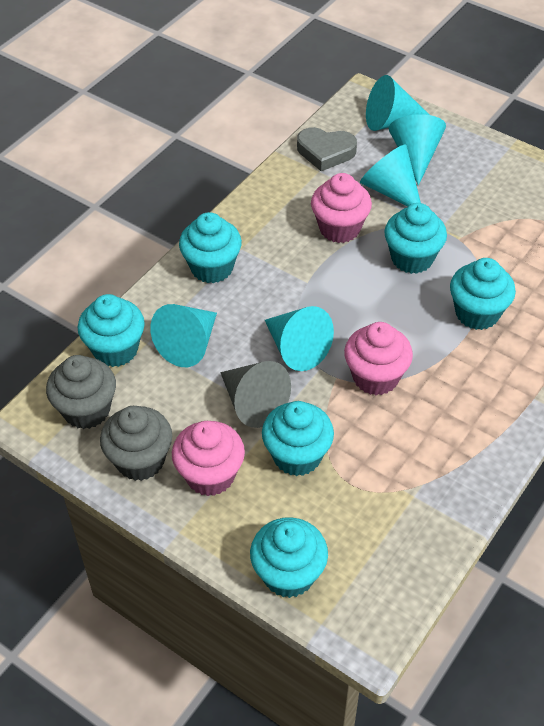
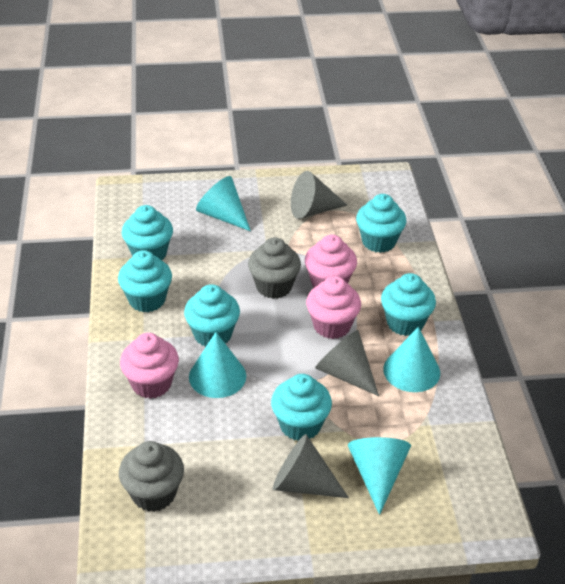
grey cone: 1 -> 3
grey heart: 1 -> 0
turquoise cone: 5 -> 4

